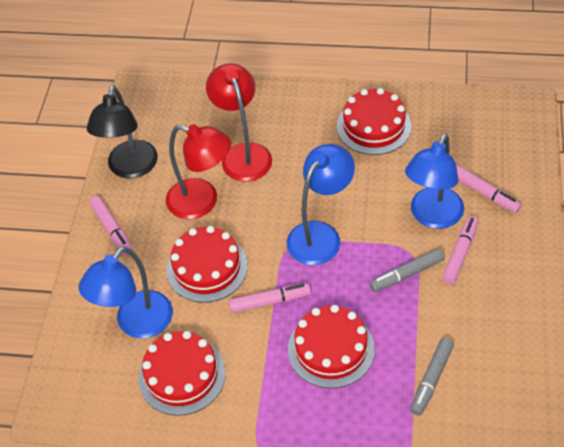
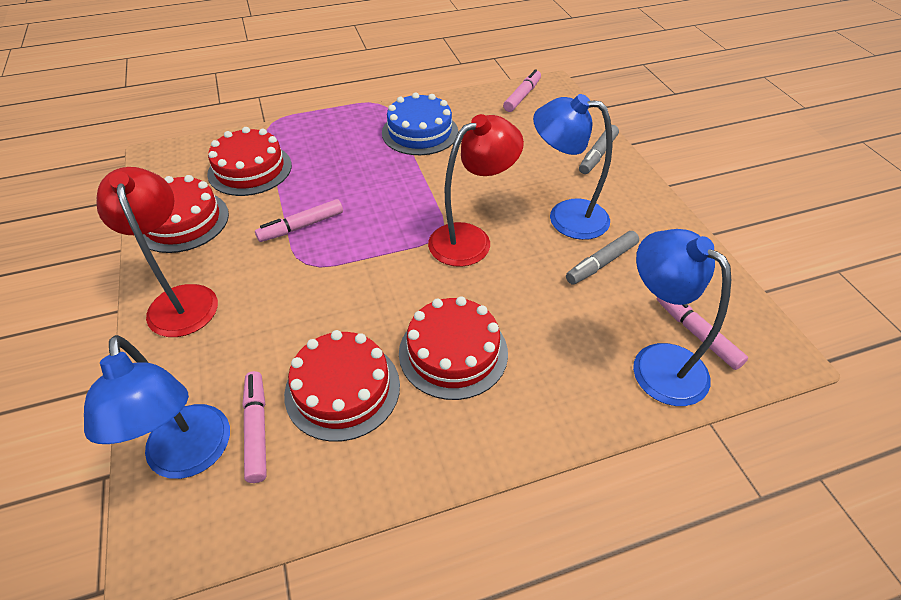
black lamp: 1 -> 0
blue cake: 0 -> 1

